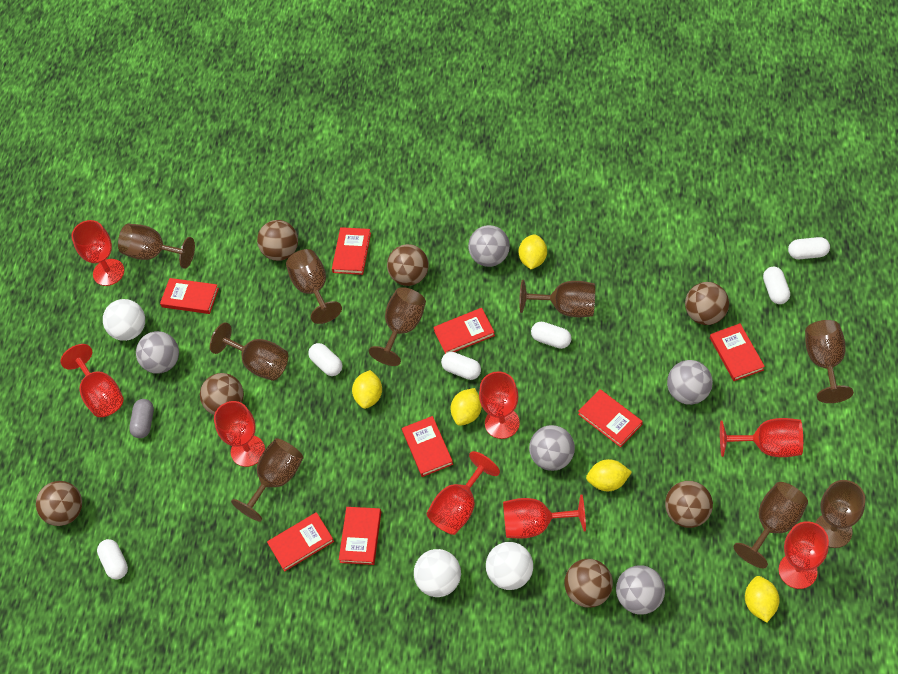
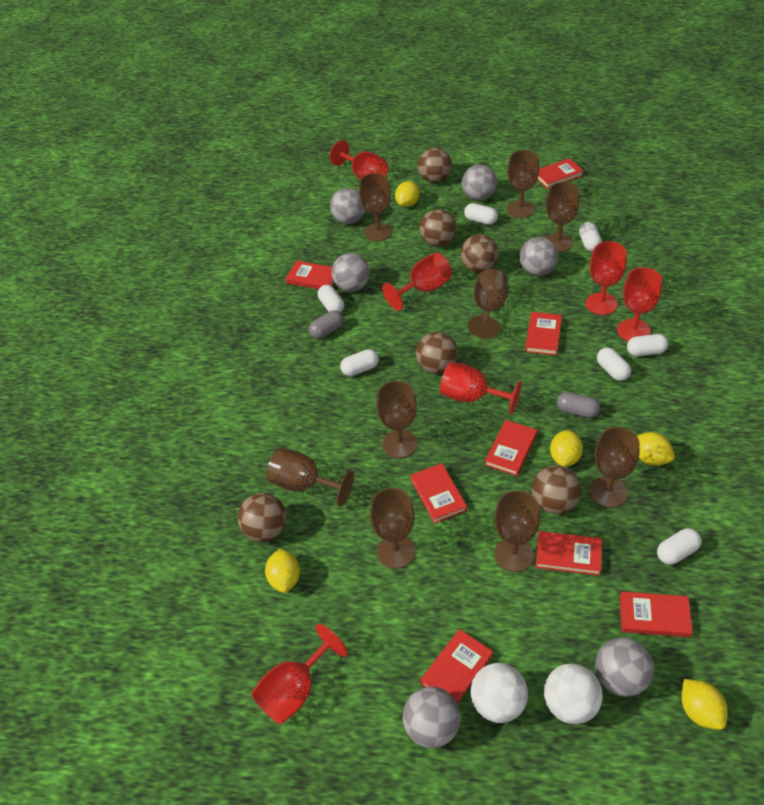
brown ball: 7 -> 6
grey ball: 5 -> 6
grey capsule: 1 -> 2
red goblet: 8 -> 6
white ball: 3 -> 2
white capsule: 6 -> 7

